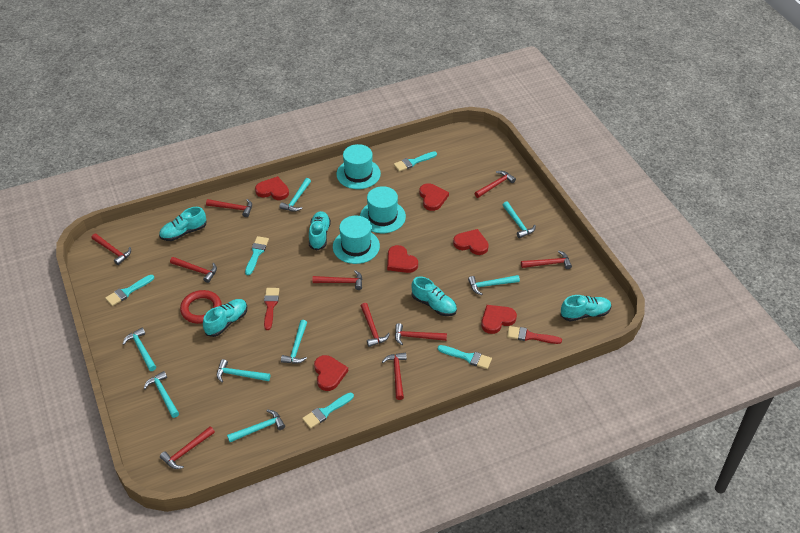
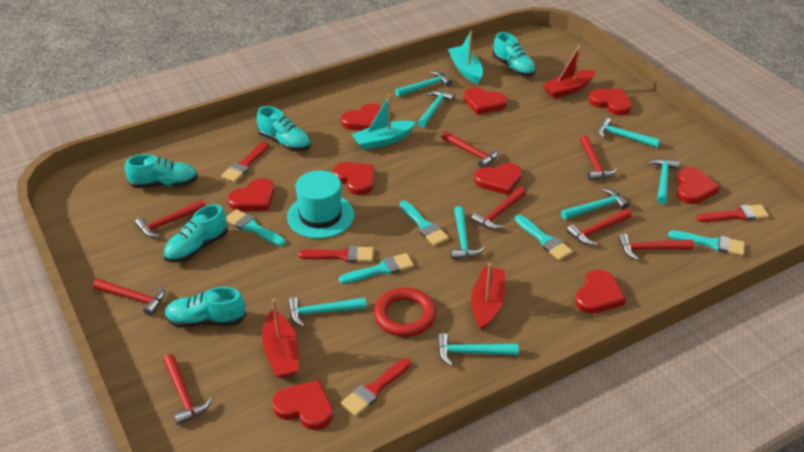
red boat: 0 -> 3
red brush: 2 -> 4
red hammer: 10 -> 8
red heart: 6 -> 9
turquoise boat: 0 -> 2
turquoise hat: 3 -> 1

